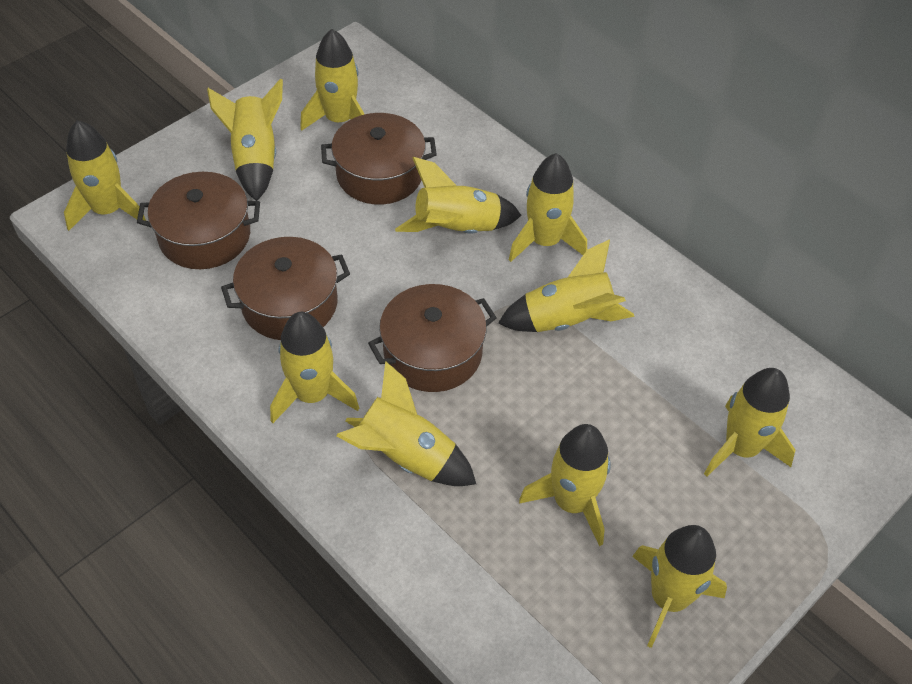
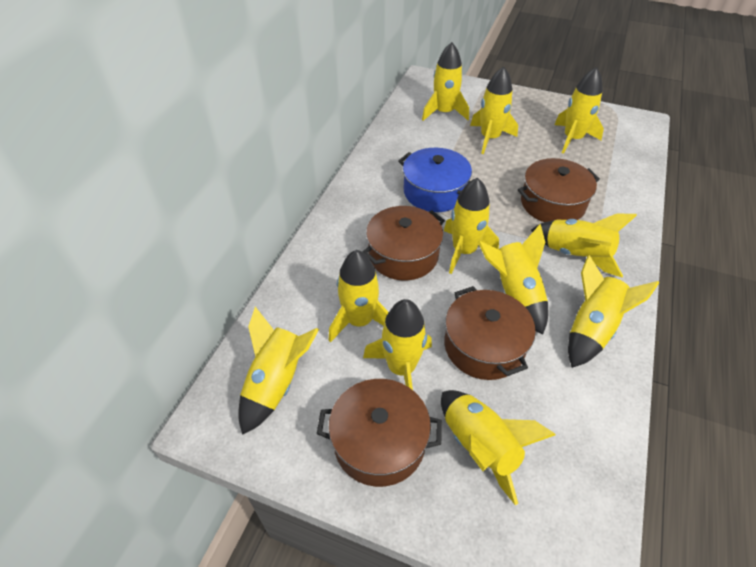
blue pot: 0 -> 1

